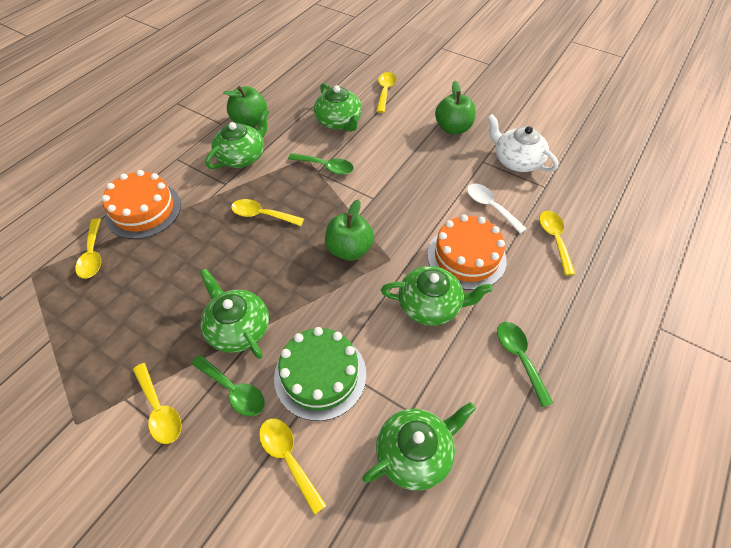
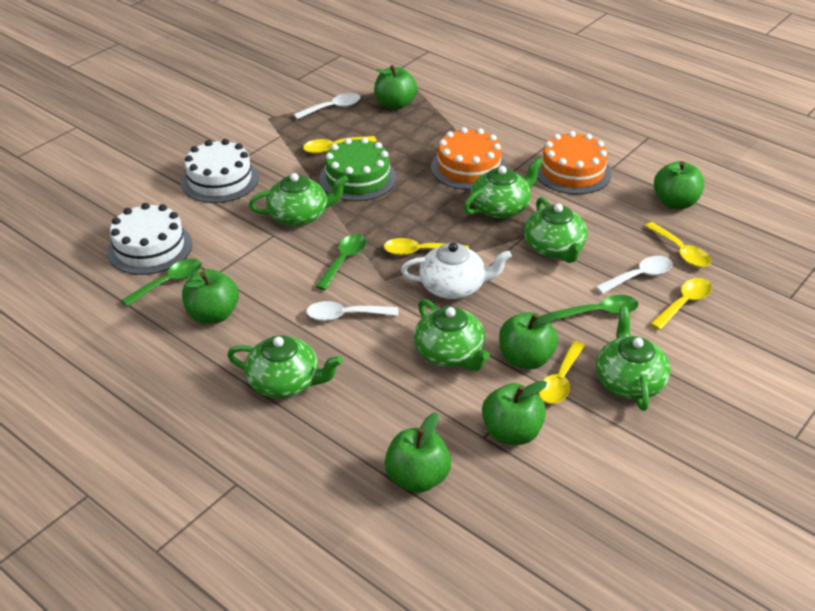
green apple: 3 -> 6
green teapot: 5 -> 6
white cake: 0 -> 2
white spoon: 1 -> 3
yellow spoon: 6 -> 5

